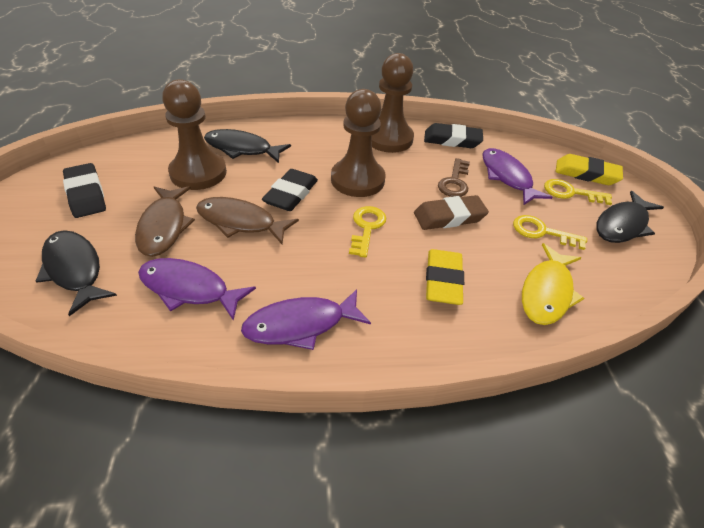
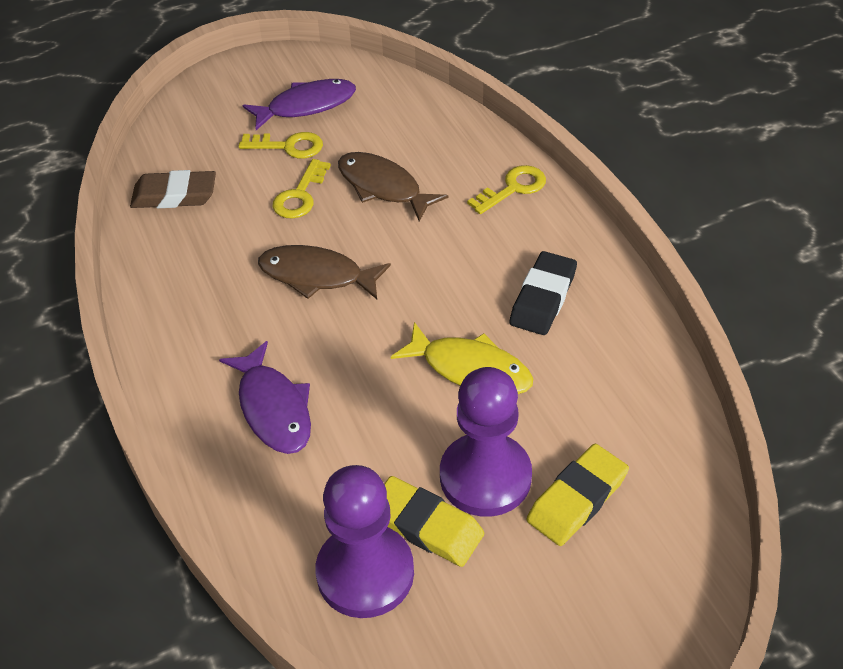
black eraser: 3 -> 1
black fish: 3 -> 0
brown key: 1 -> 0
brown pawn: 3 -> 0
purple fish: 3 -> 2
purple pawn: 0 -> 2

